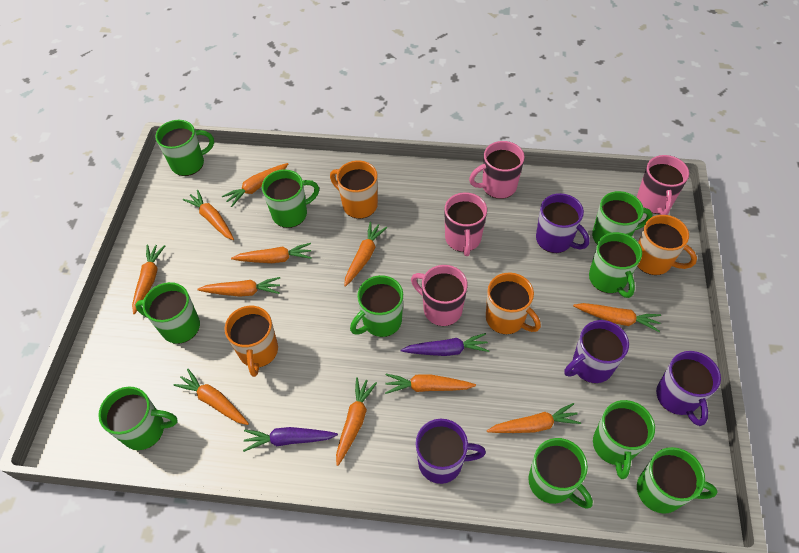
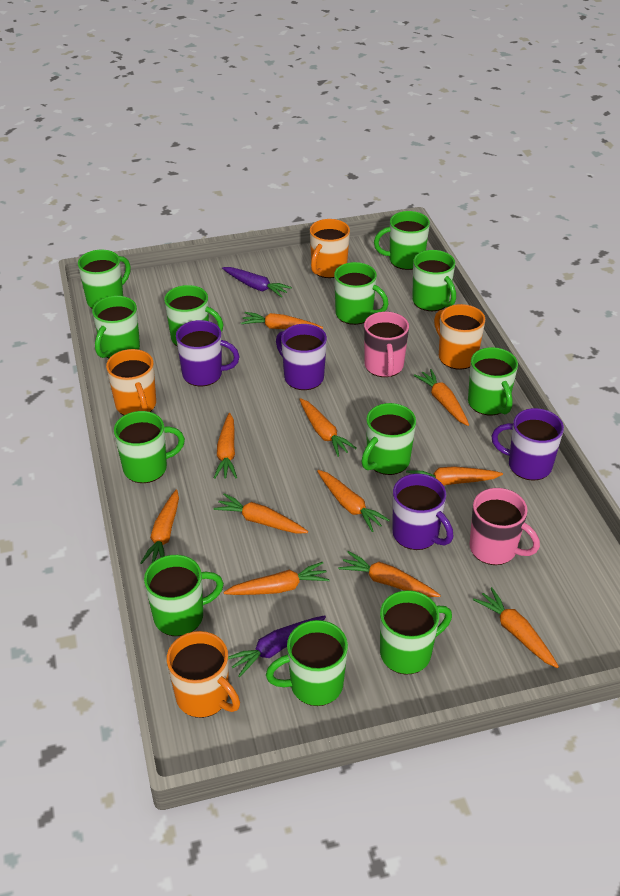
green mug: 10 -> 12
pink mug: 4 -> 2

